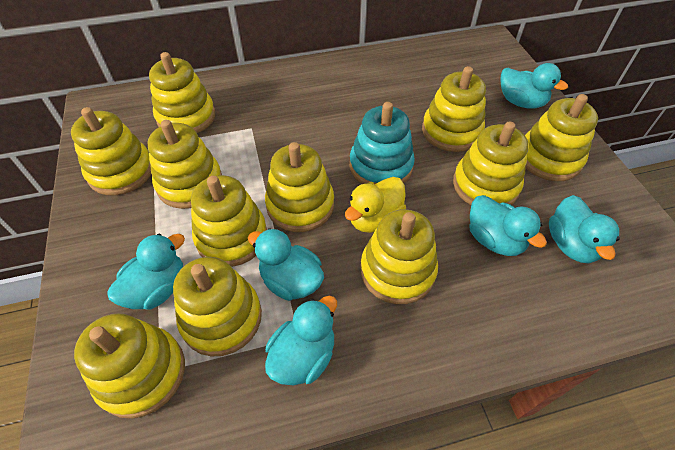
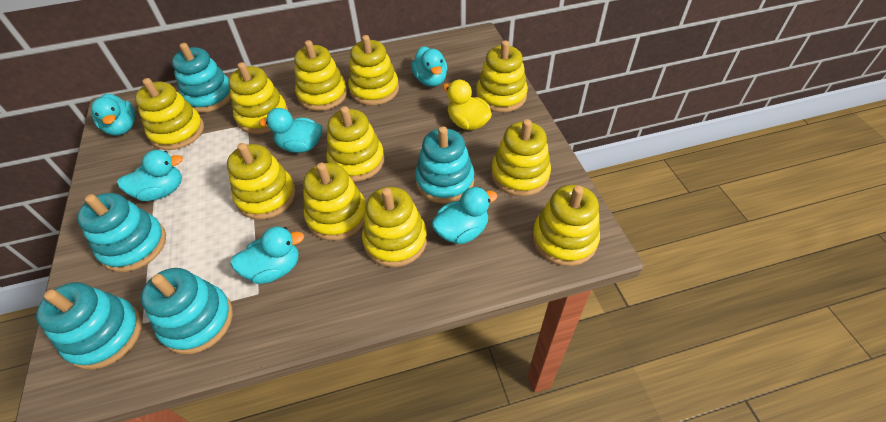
turquoise stacking toy: 1 -> 5

